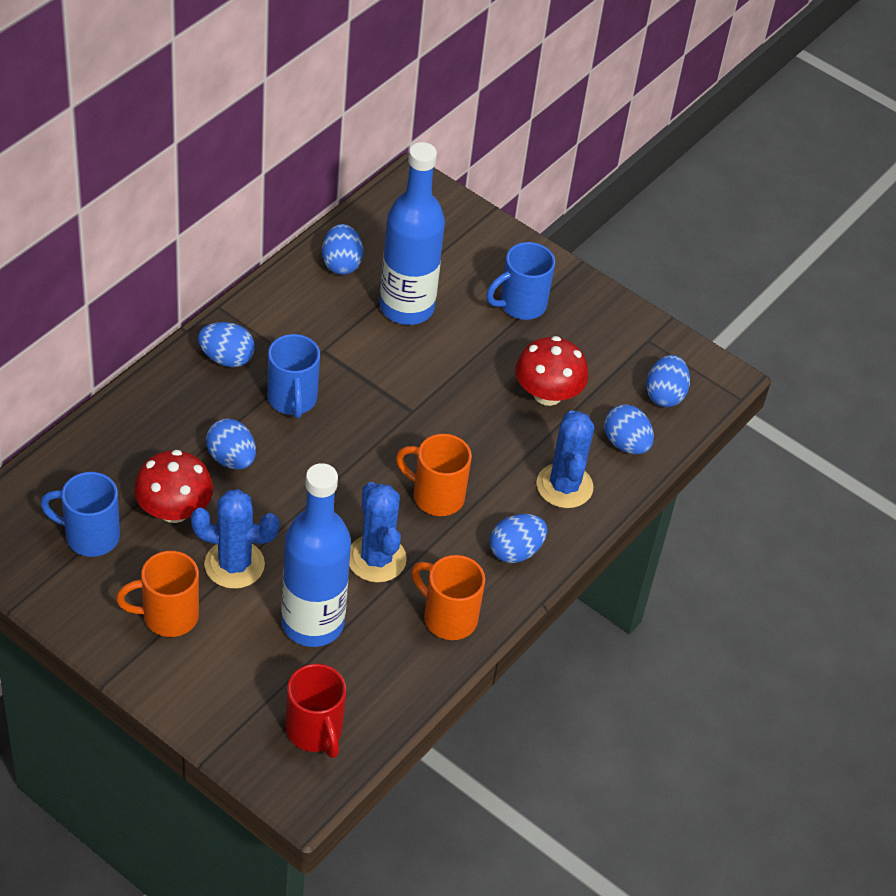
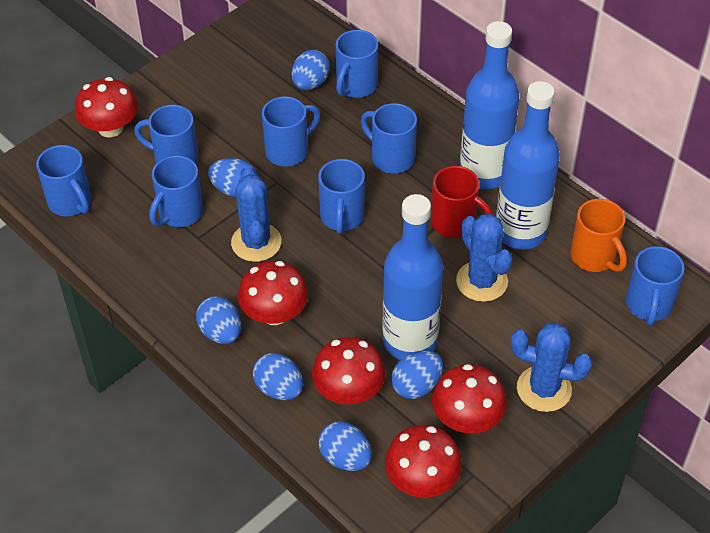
blue bottle: 2 -> 3
blue mug: 3 -> 8
orange mug: 3 -> 1
red mushroom: 2 -> 5

